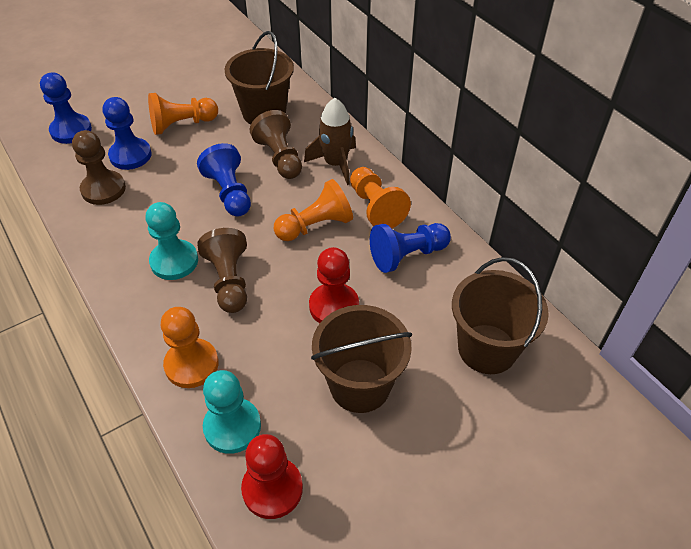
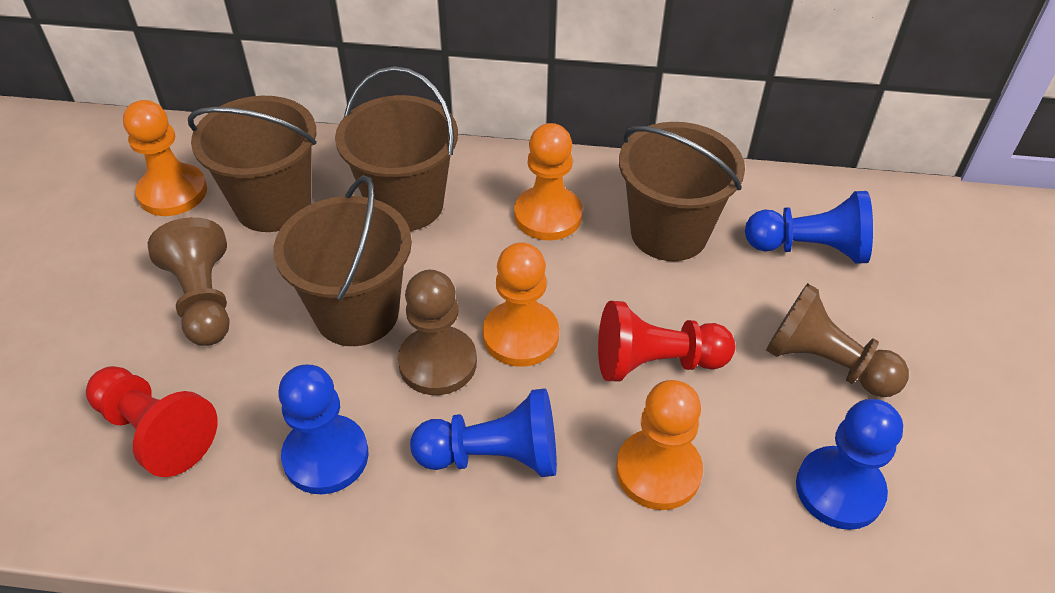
brown bucket: 3 -> 4
brown rocket: 1 -> 0
turquoise pawn: 2 -> 0

